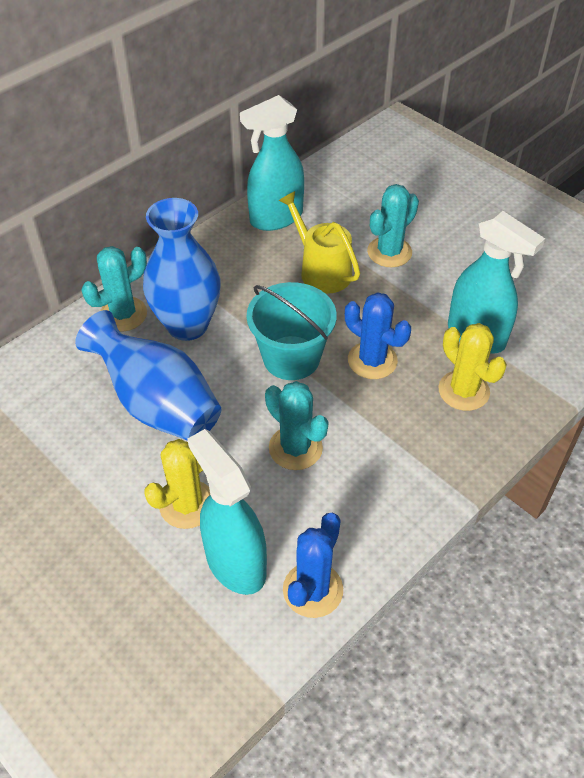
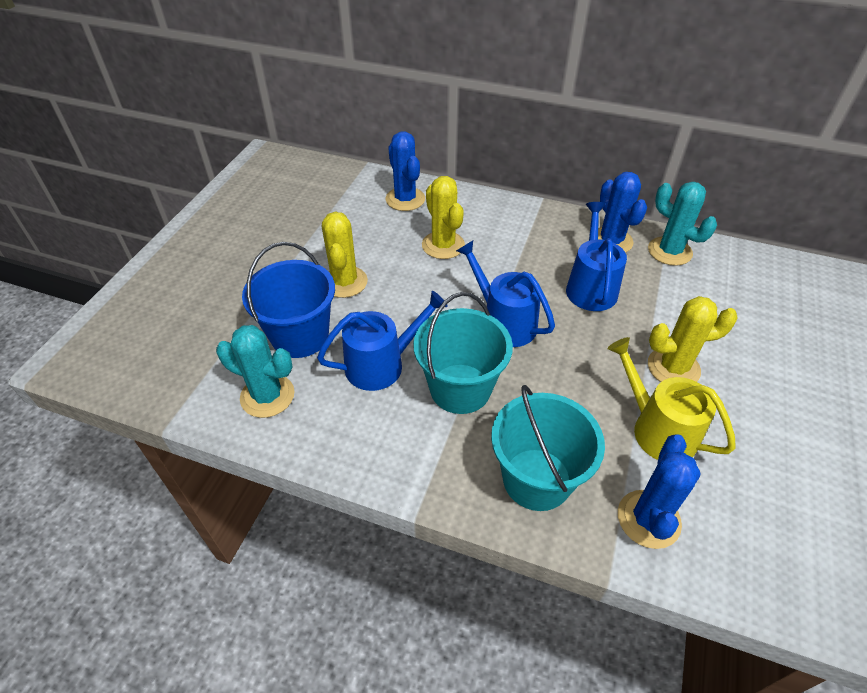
blue bucket: 0 -> 1
blue cactus: 2 -> 3
blue vase: 2 -> 0
blue watering can: 0 -> 3
turquoise bucket: 1 -> 2
turquoise cactus: 3 -> 2
turquoise spray bottle: 3 -> 0
yellow cactus: 2 -> 3

